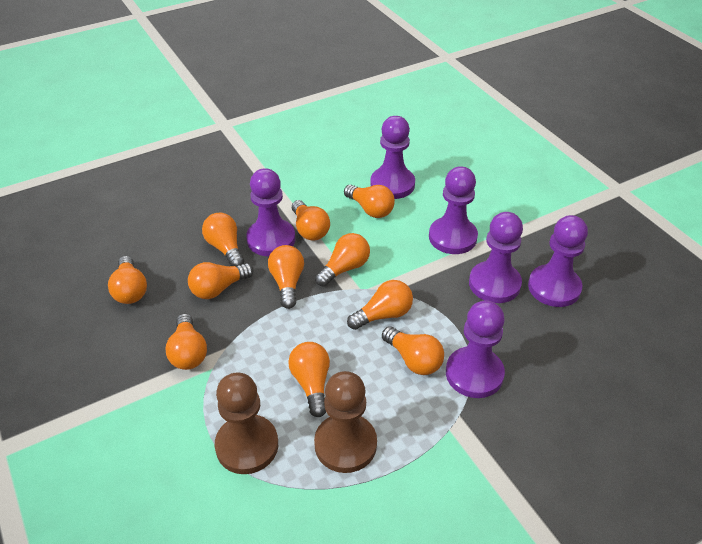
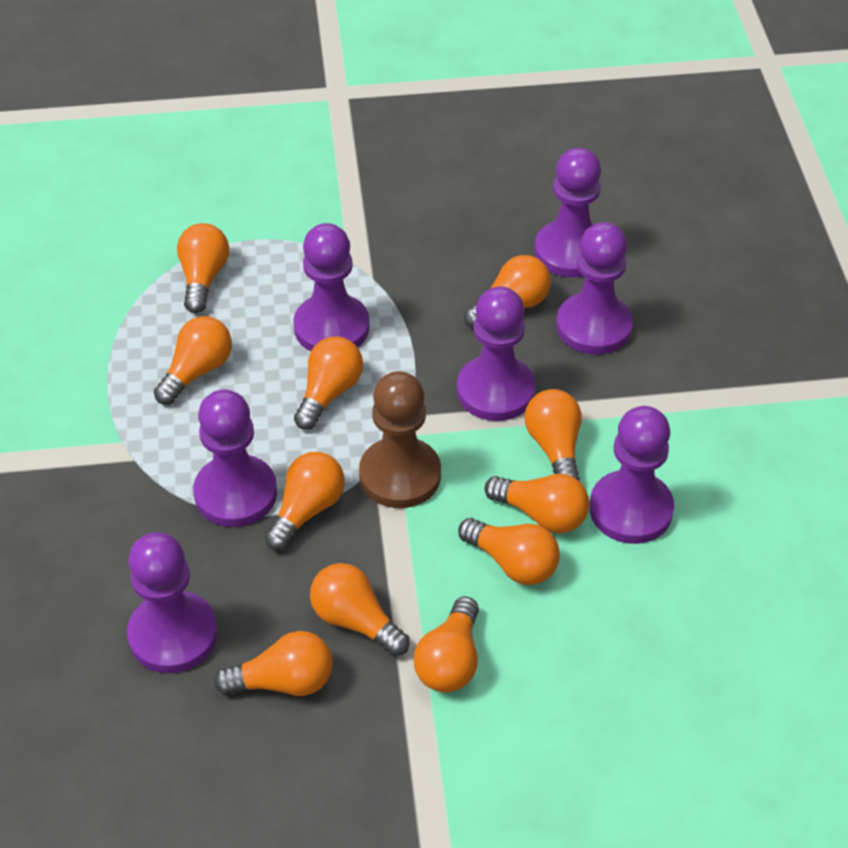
brown pawn: 2 -> 1
purple pawn: 6 -> 7

